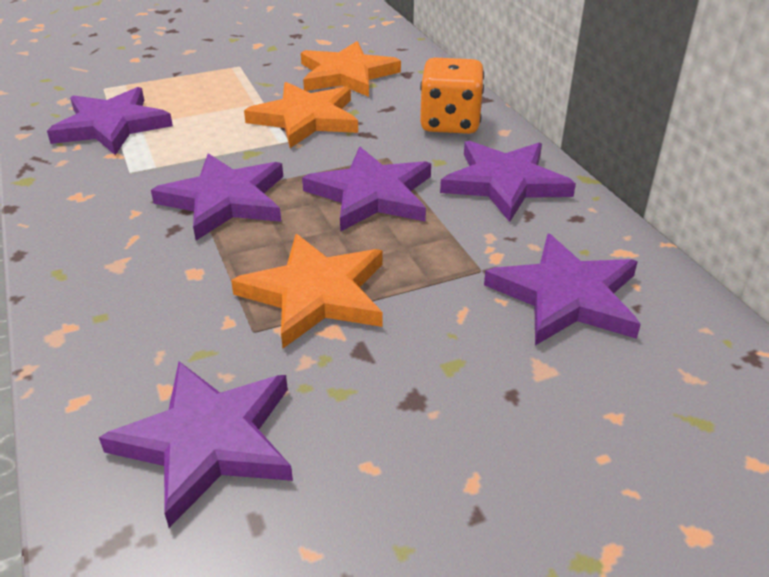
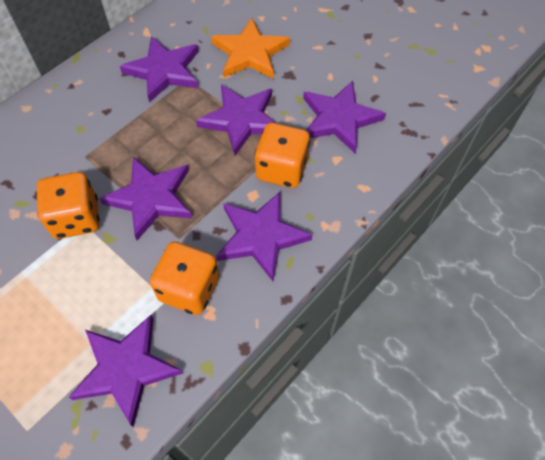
orange dice: 1 -> 3
orange star: 3 -> 1

